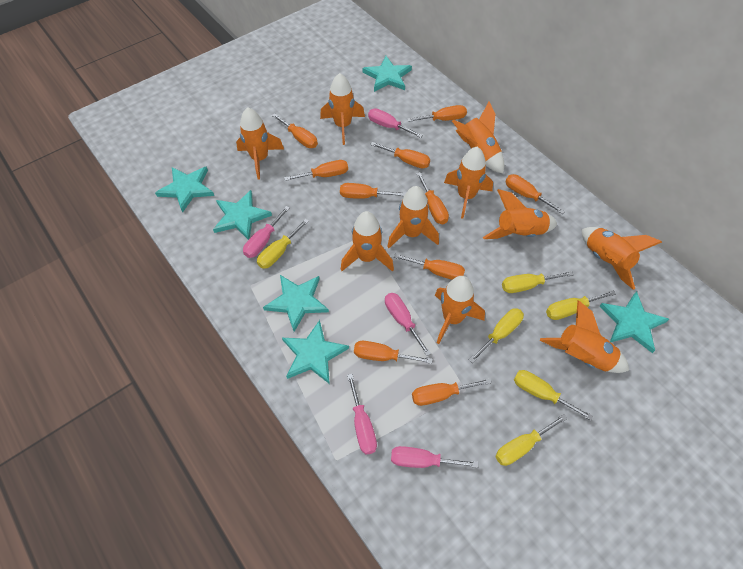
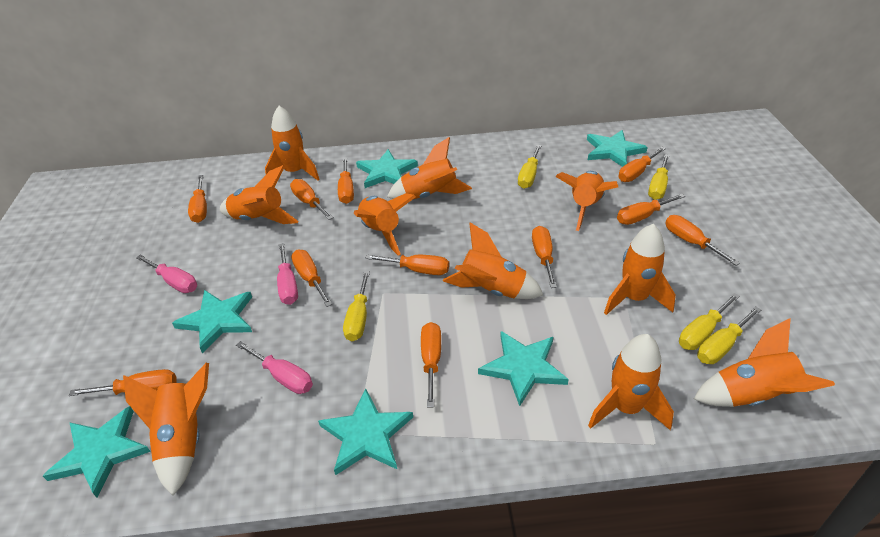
orange screwdriver: 10 -> 11
pink screwdriver: 5 -> 3
yellow screwdriver: 6 -> 5

